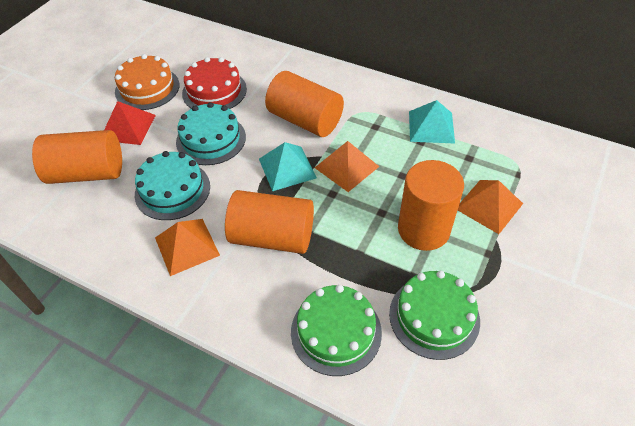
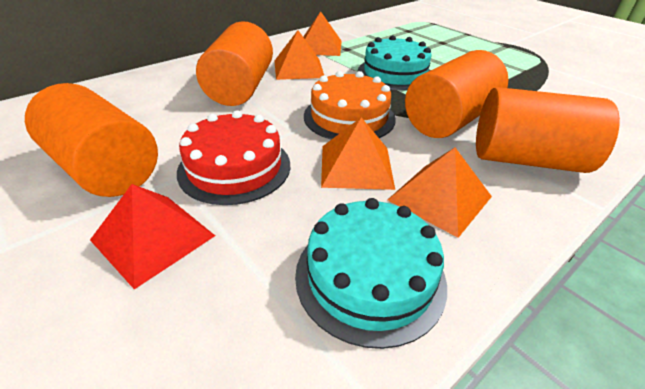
green cake: 2 -> 0
orange pyramid: 3 -> 4
turquoise pyramid: 2 -> 0

